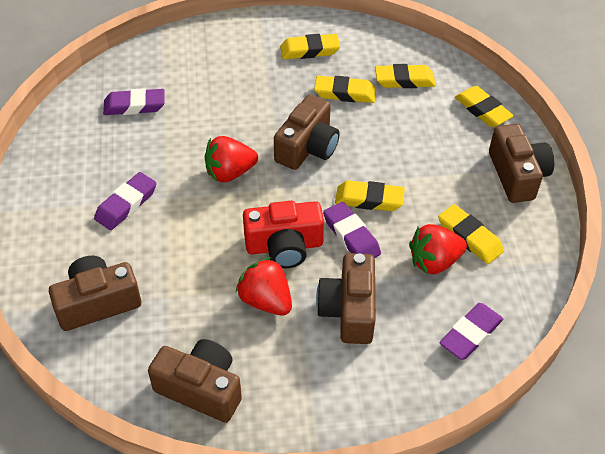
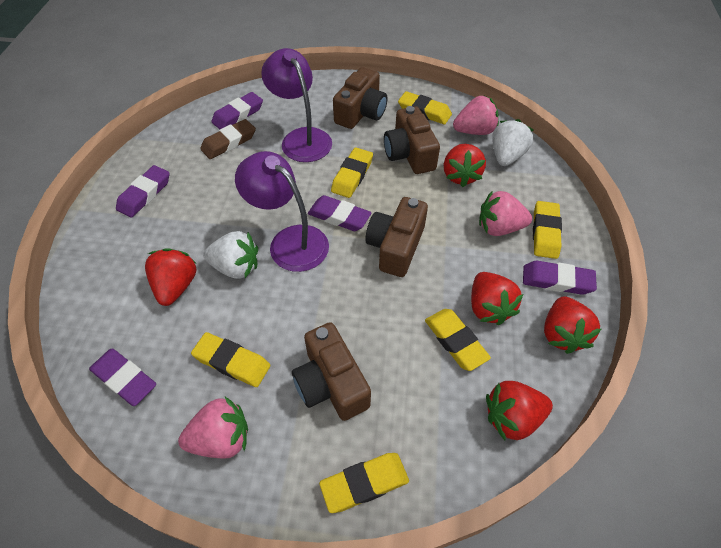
brown camera: 5 -> 4
brown eraser: 0 -> 1
pink strawberry: 0 -> 3
purple eraser: 4 -> 5
purple lamp: 0 -> 2
red camera: 1 -> 0
red strawberry: 3 -> 5
white strawberry: 0 -> 2

